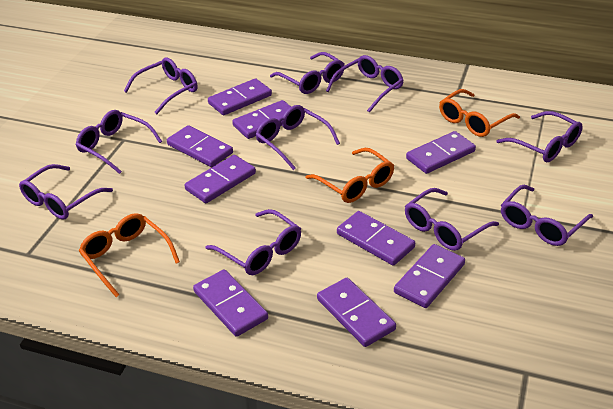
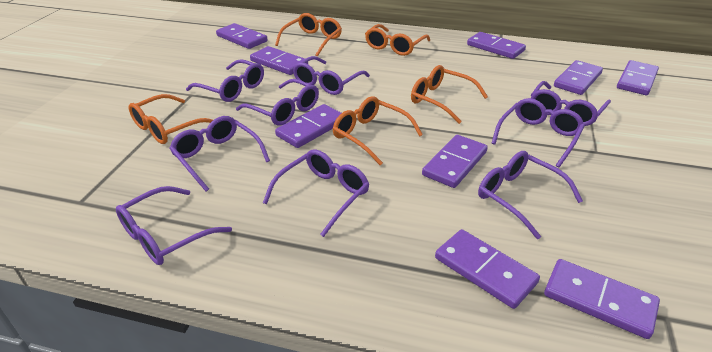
orange glasses: 3 -> 5
purple glasses: 10 -> 9

